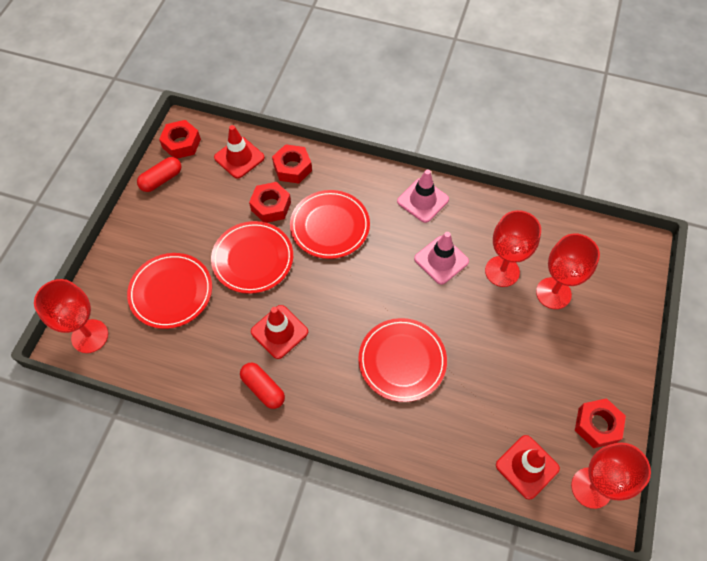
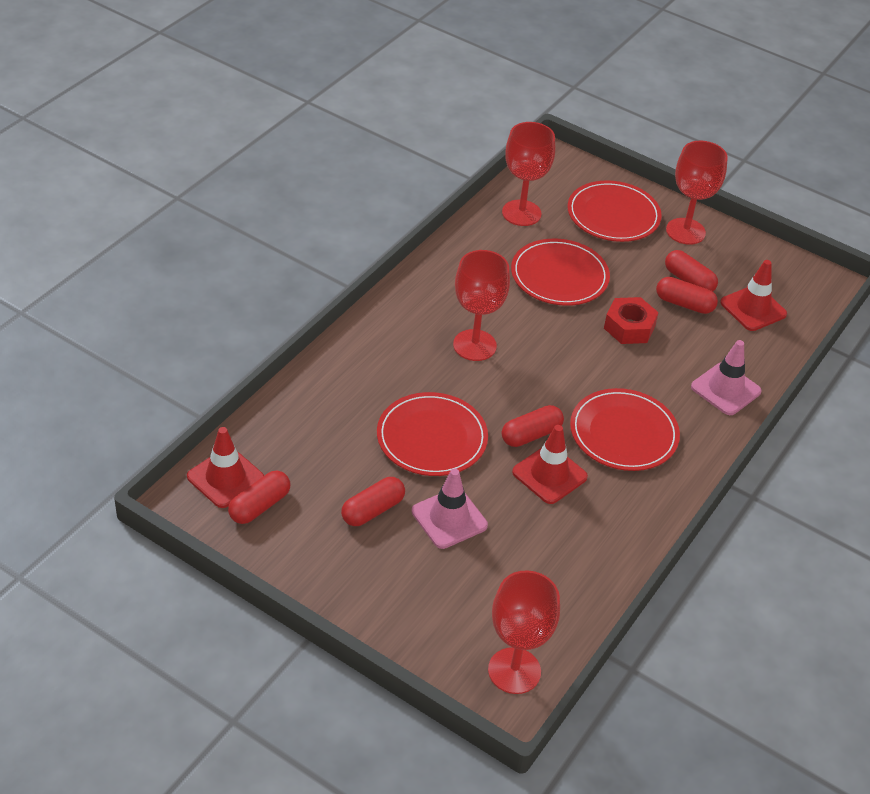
red capsule: 2 -> 5
red nut: 4 -> 1

